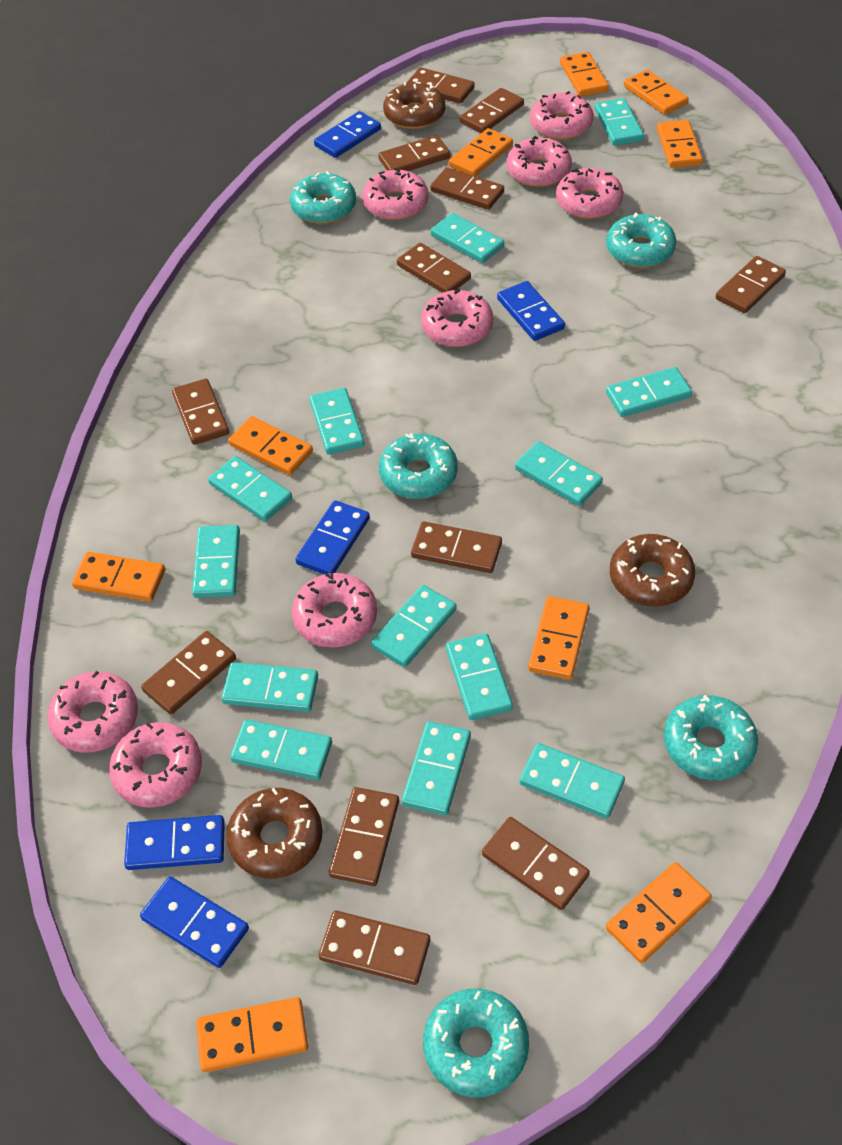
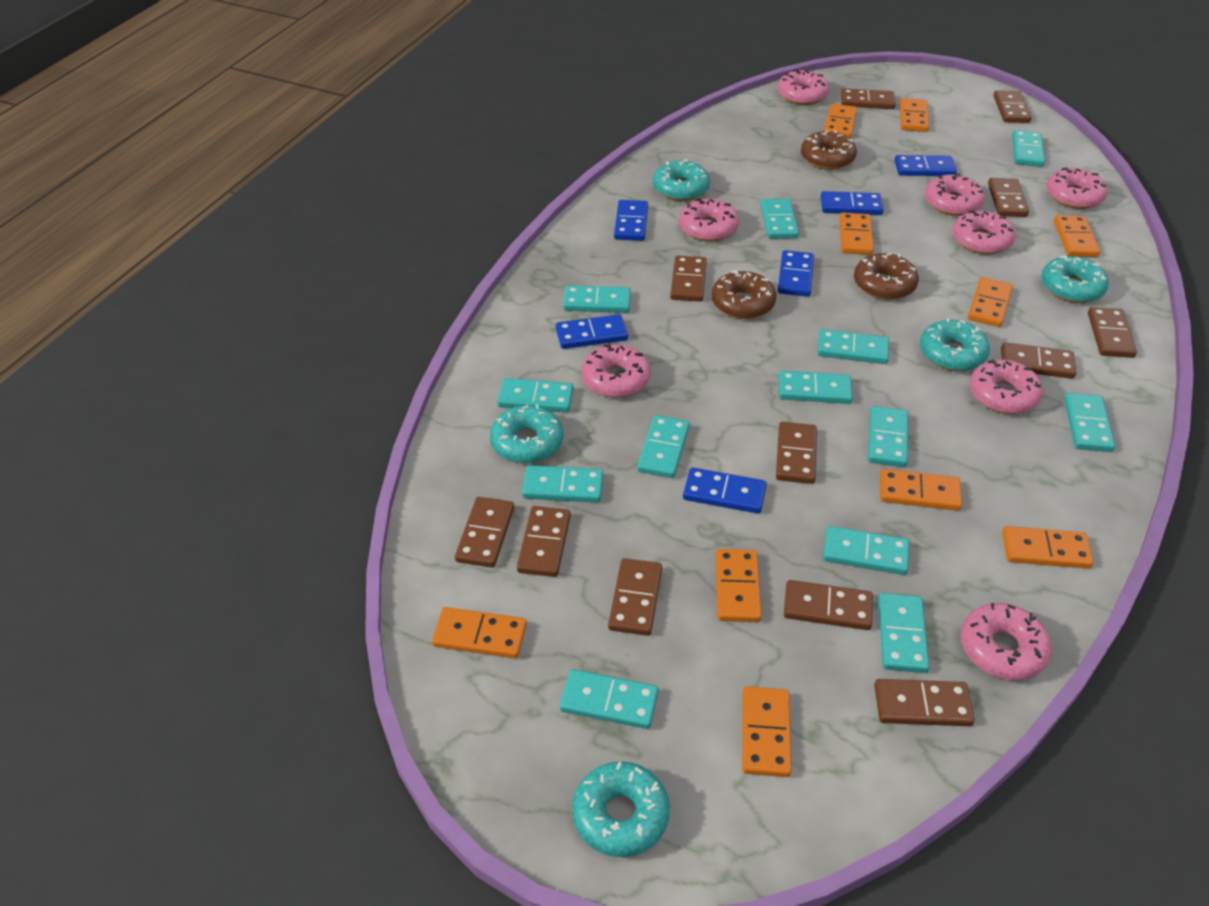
blue domino: 5 -> 6
orange domino: 9 -> 10

